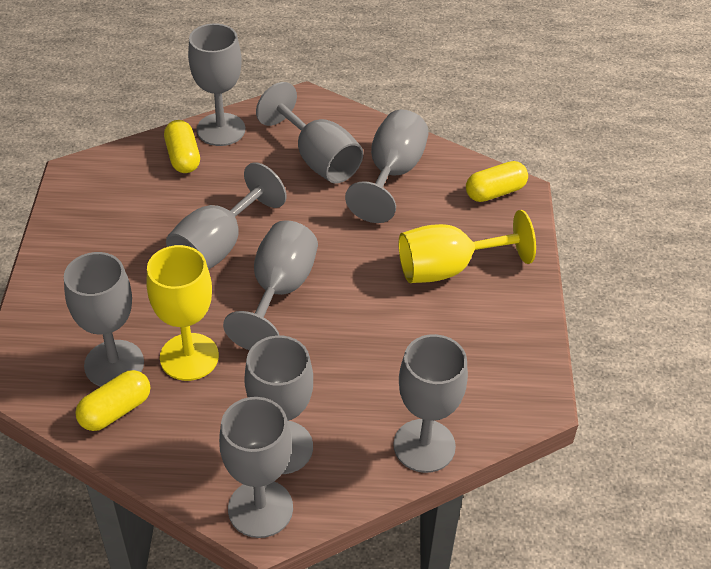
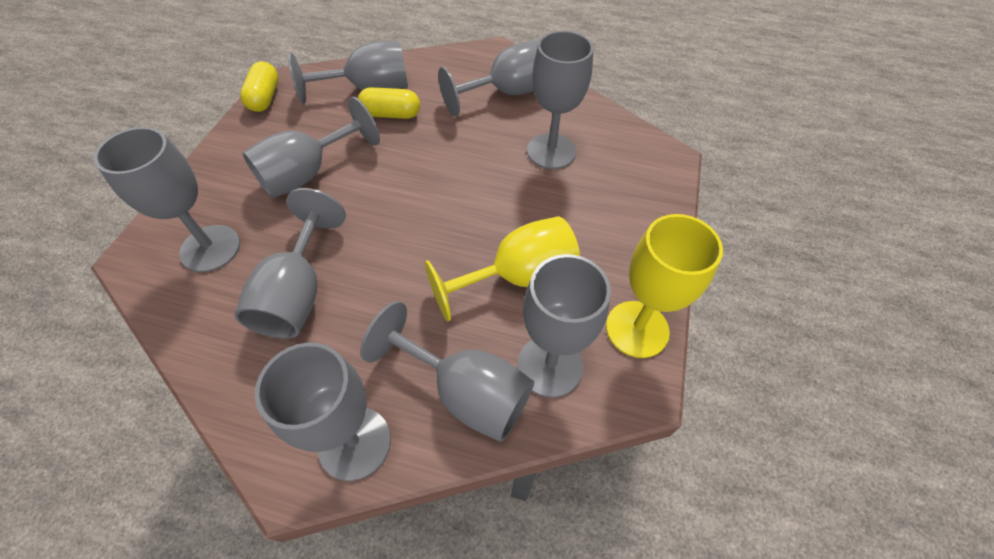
yellow capsule: 3 -> 2

